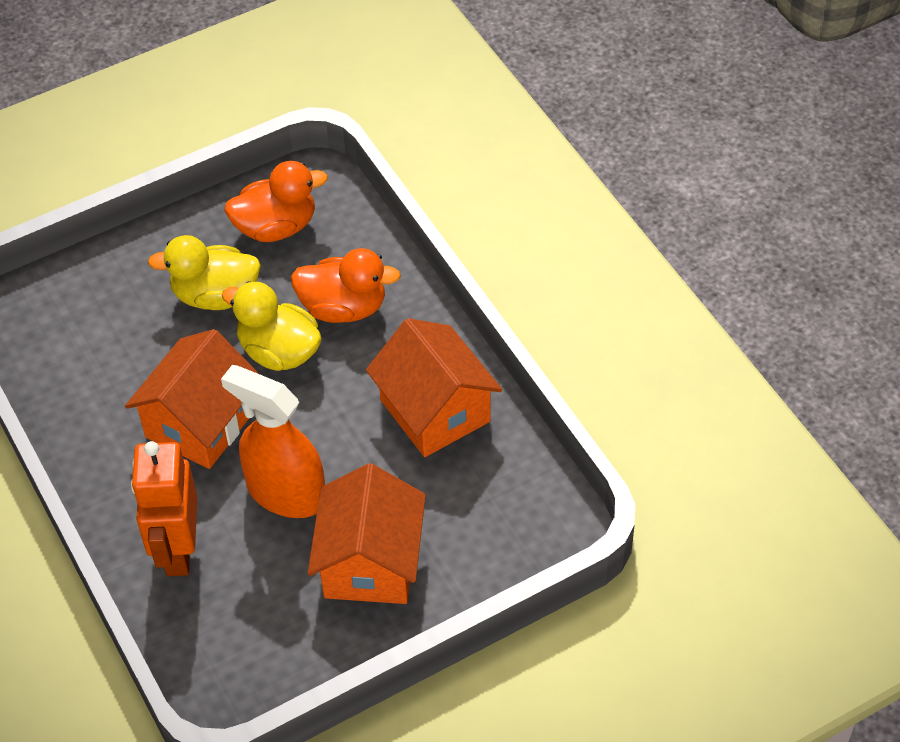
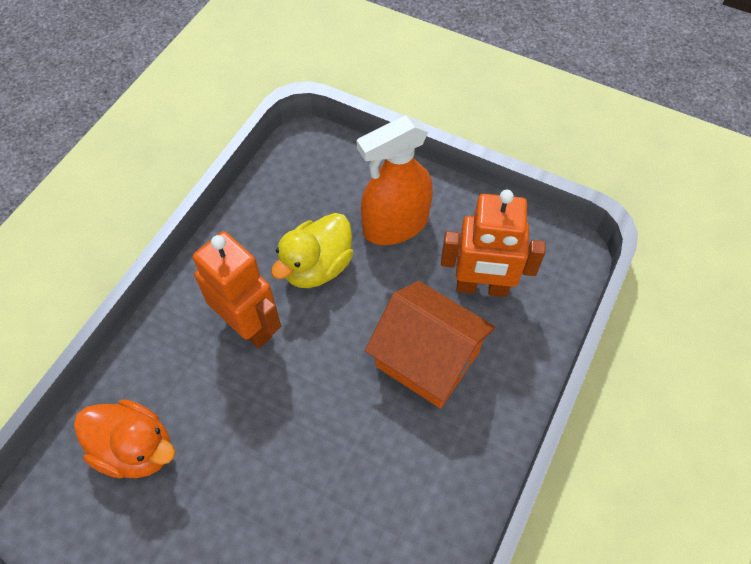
orange duck: 2 -> 1
orange house: 3 -> 1
orange robot: 1 -> 2
yellow duck: 2 -> 1

